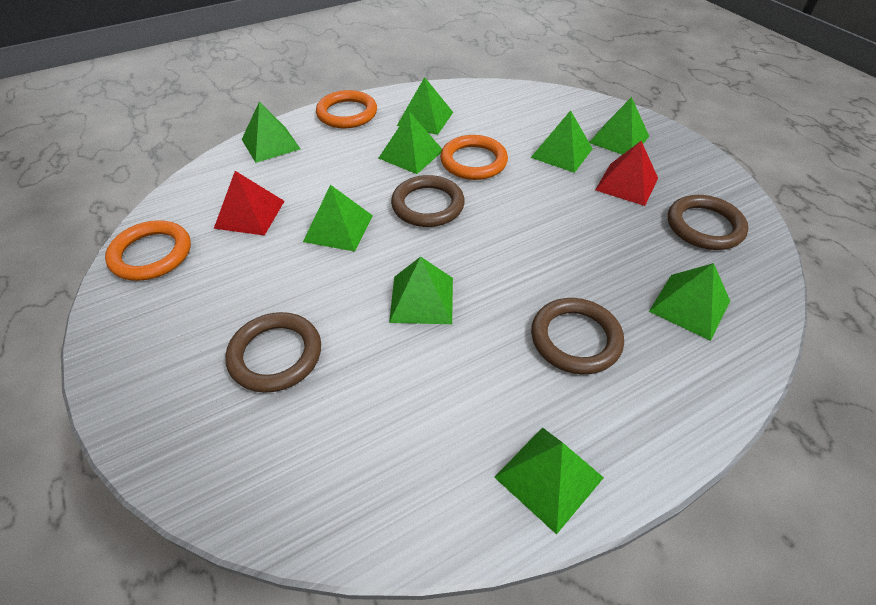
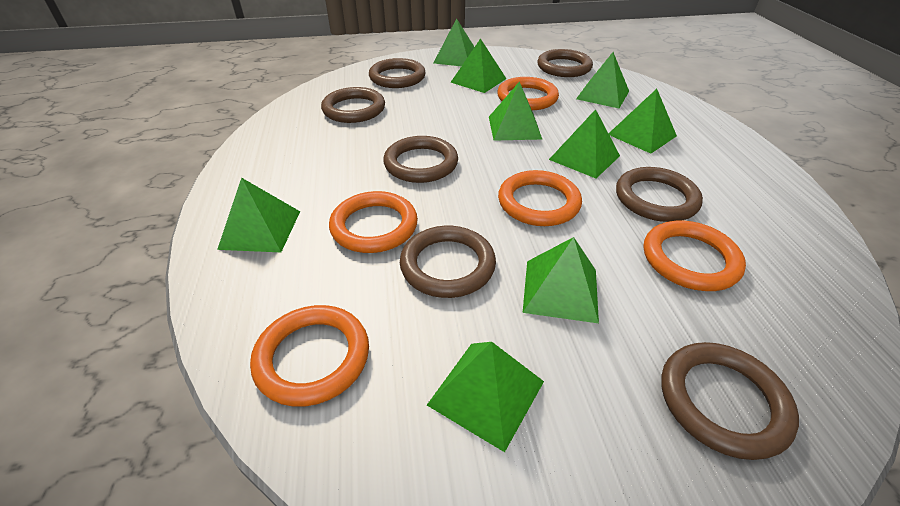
brown ring: 4 -> 7
orange ring: 3 -> 5
red pyramid: 2 -> 0

